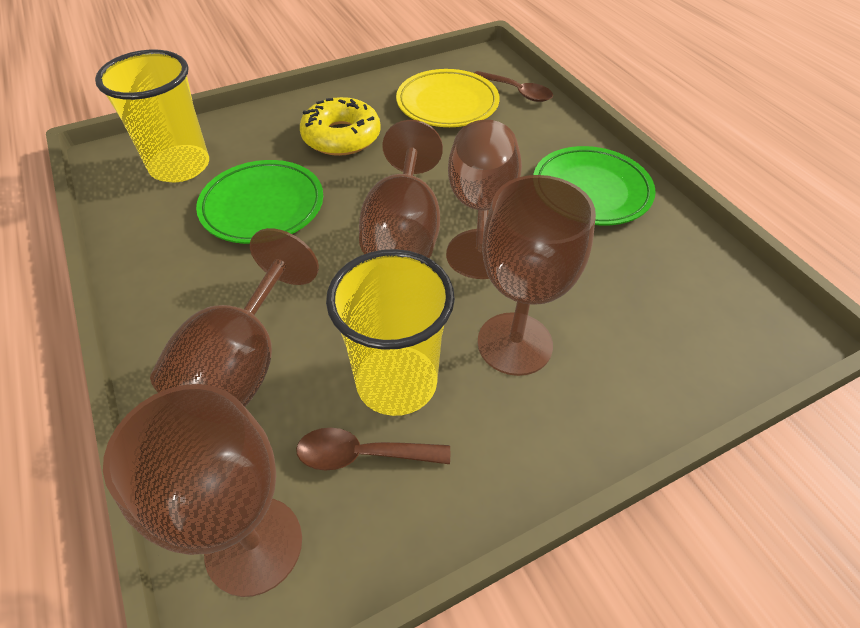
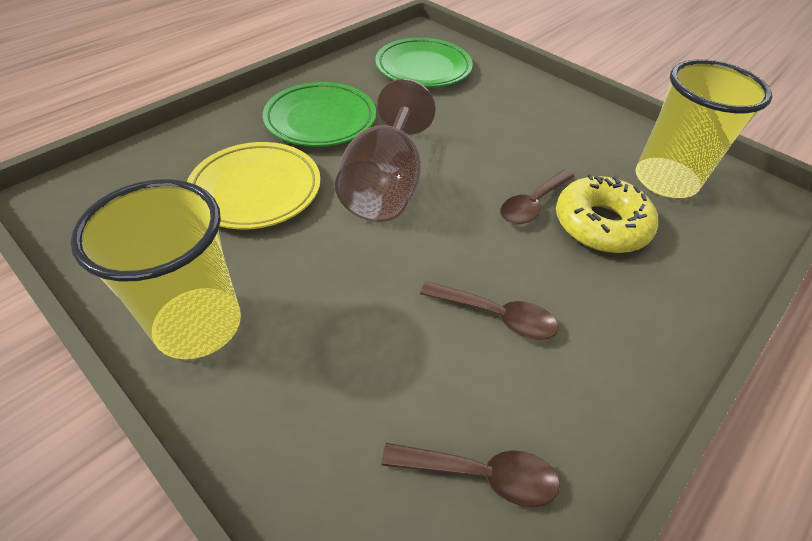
brown goblet: 5 -> 1
brown spoon: 2 -> 3

